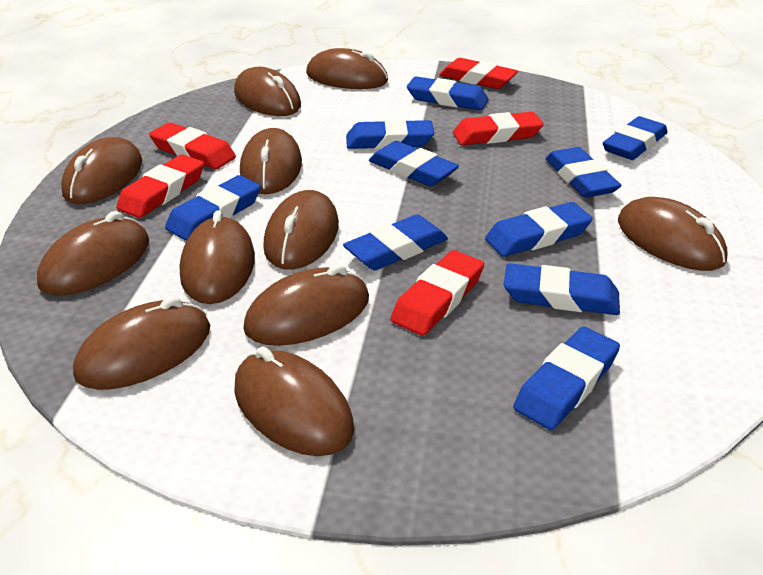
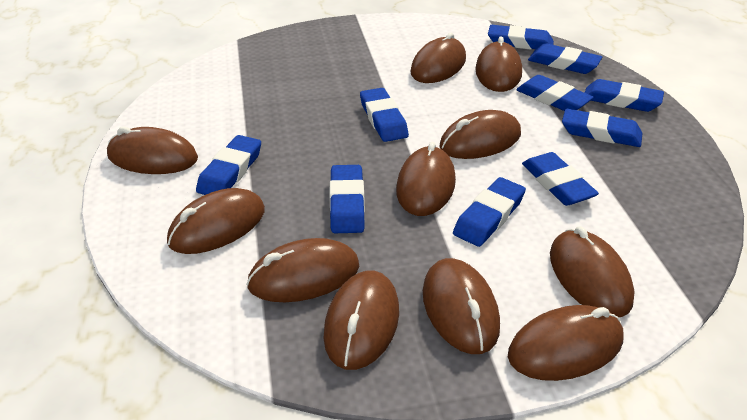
red eraser: 5 -> 0

